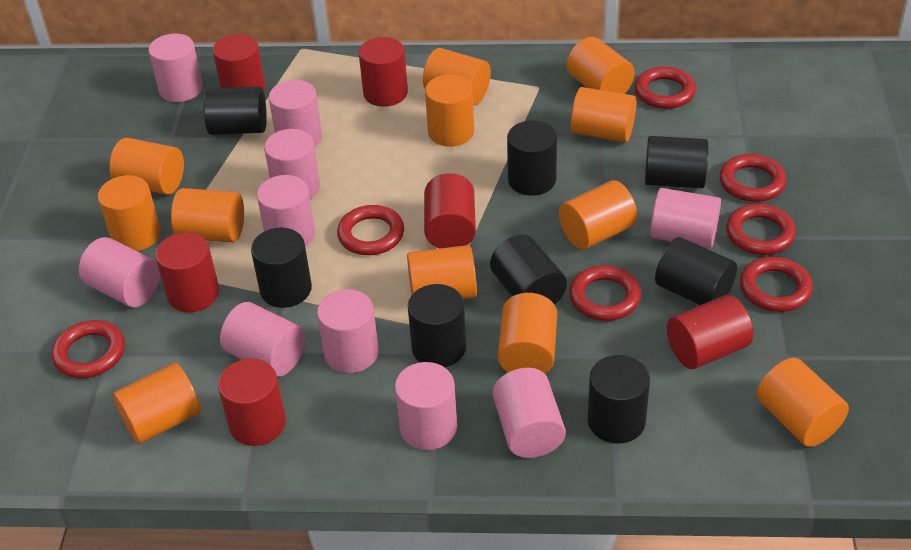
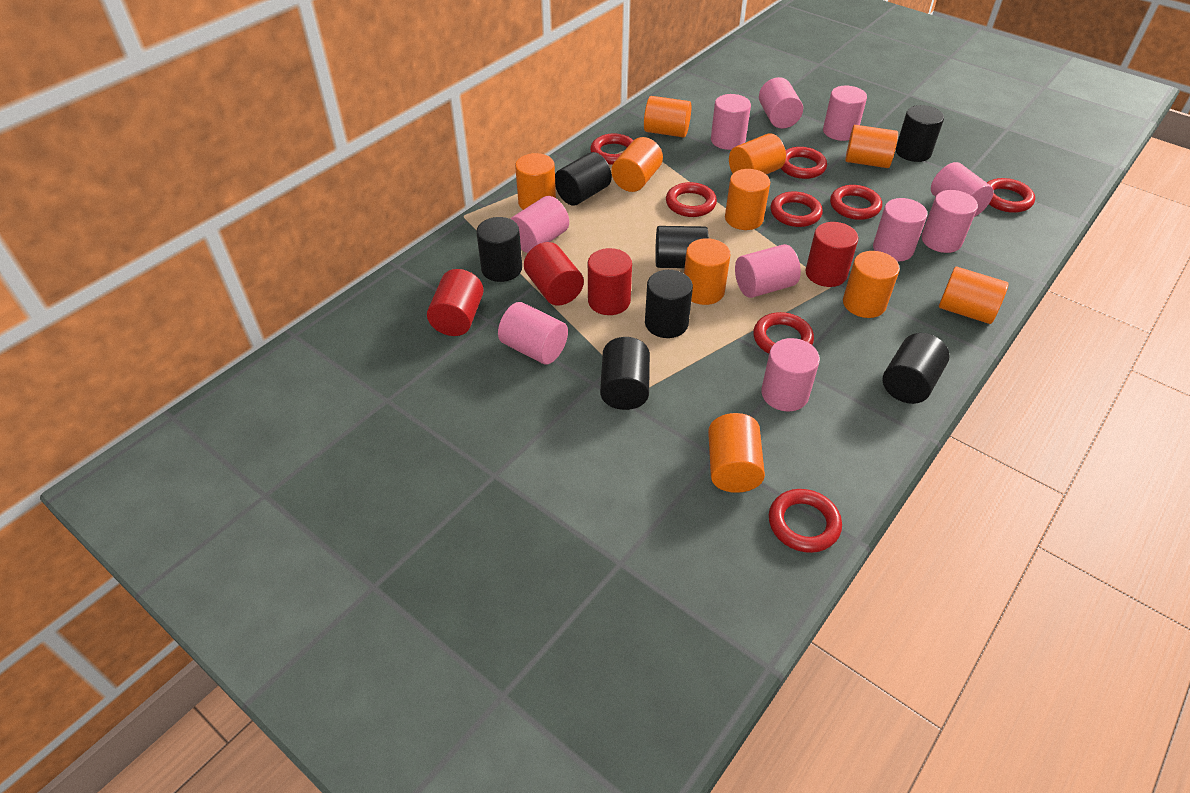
black cylinder: 8 -> 7
orange cylinder: 12 -> 10
red cylinder: 6 -> 4
red ring: 7 -> 8

